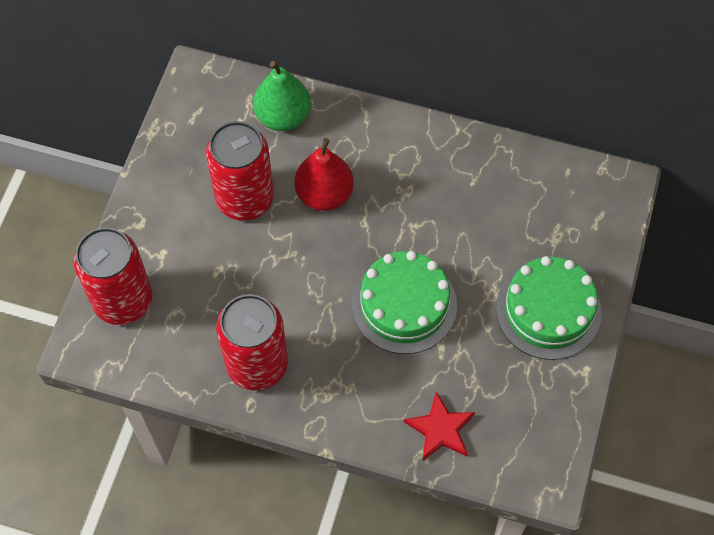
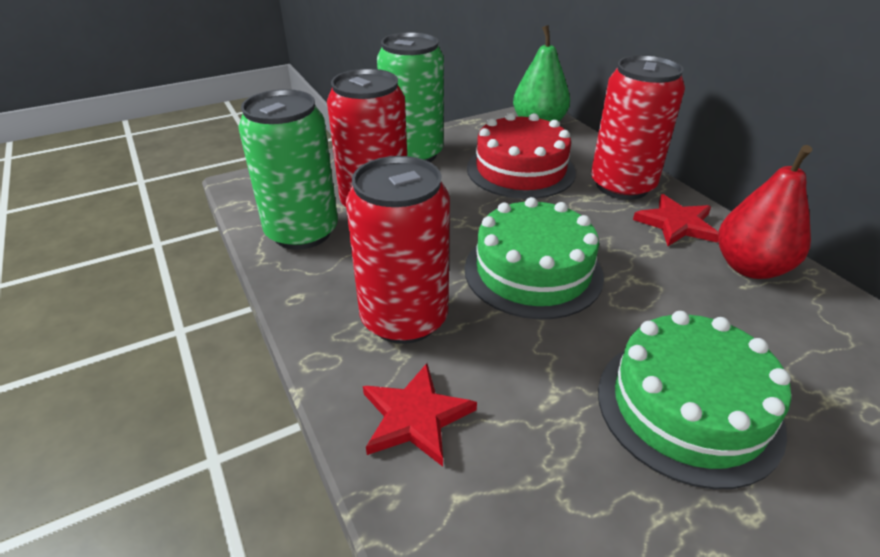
green can: 0 -> 2
red cake: 0 -> 1
red star: 1 -> 2

